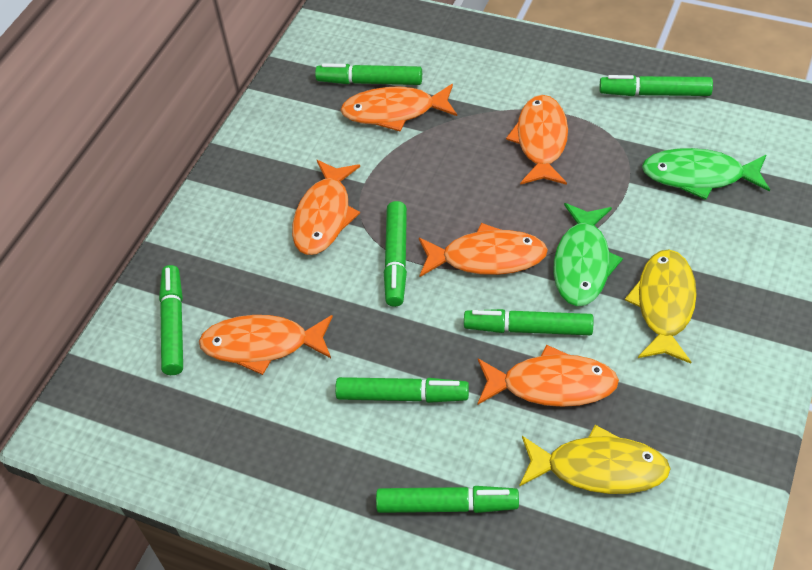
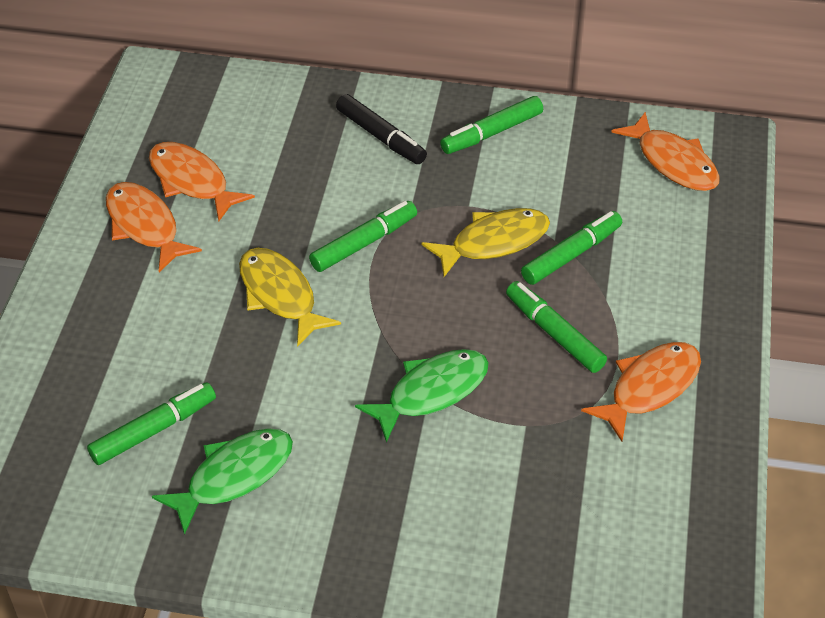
black marker: 0 -> 1
green marker: 7 -> 5
orange fish: 6 -> 4

